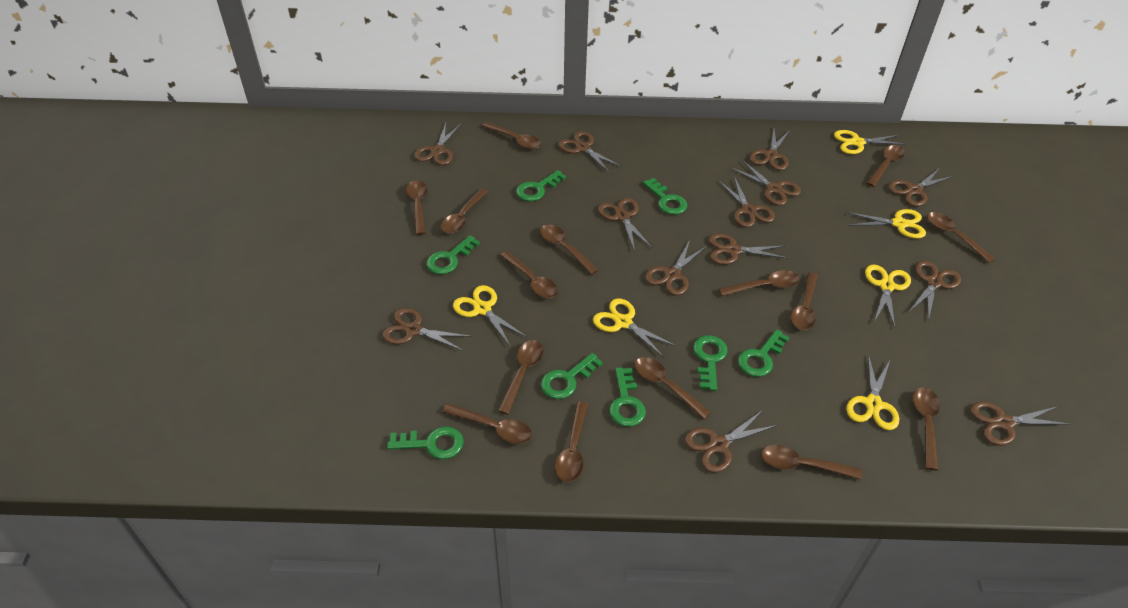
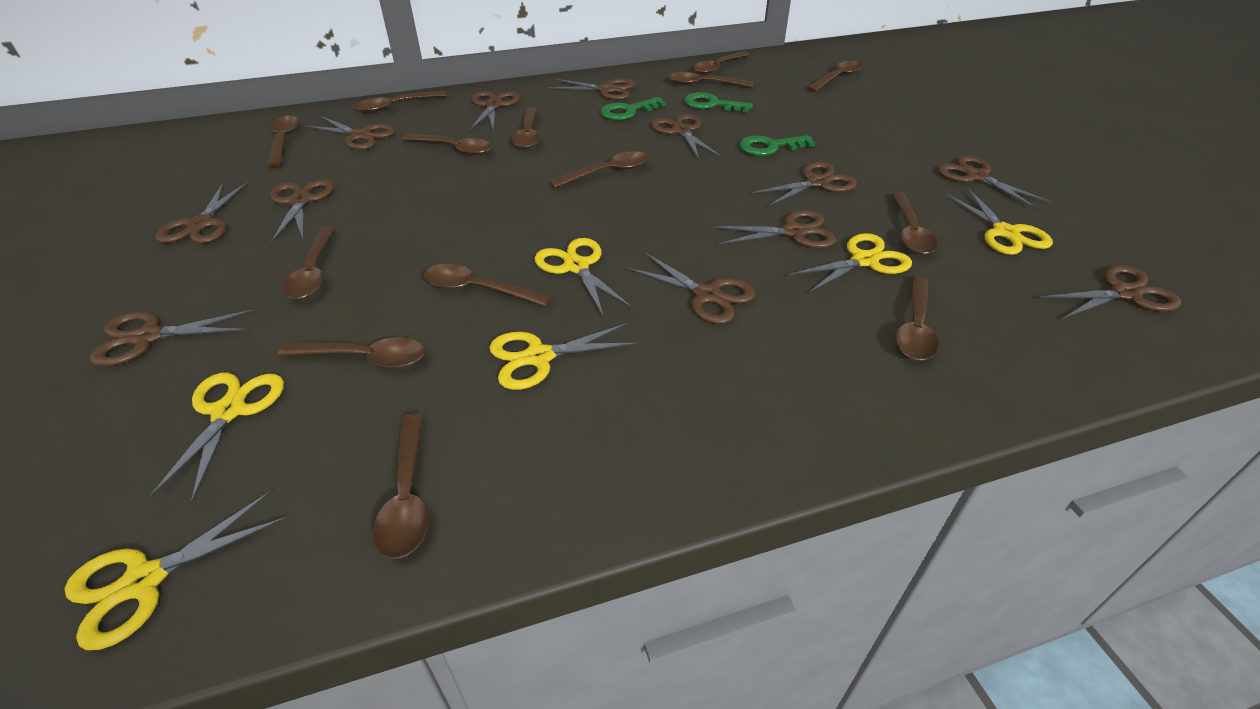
brown scissors: 13 -> 12
brown spoon: 15 -> 14
green key: 8 -> 3

